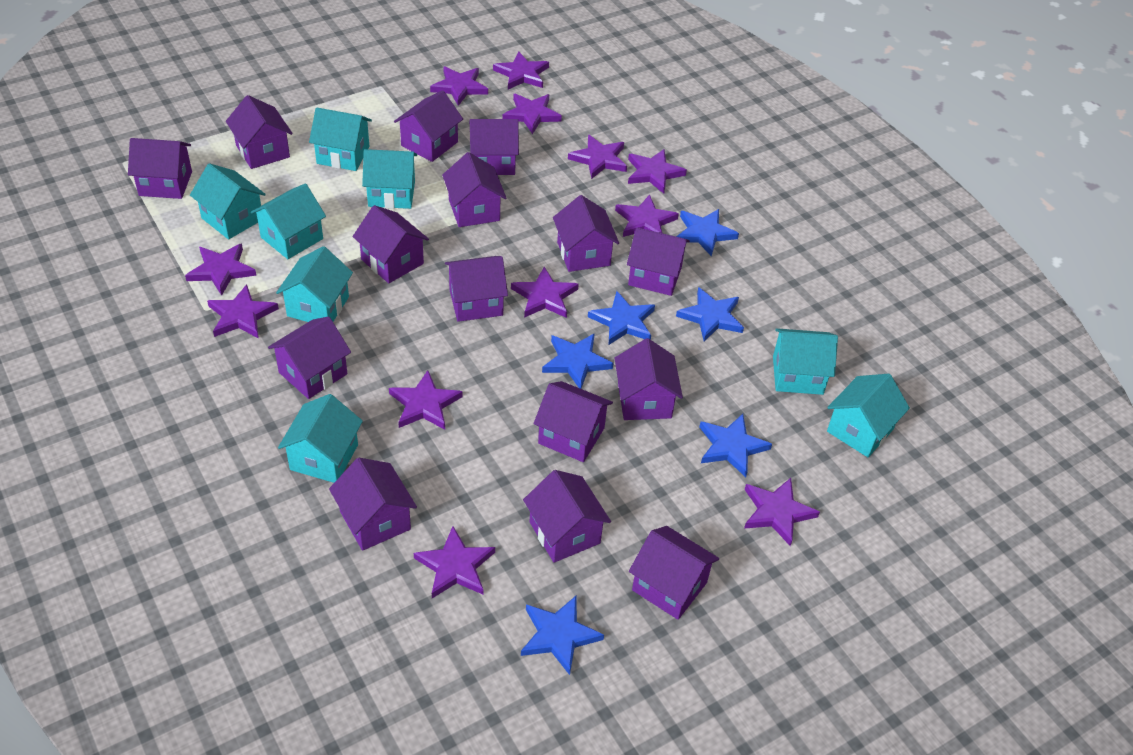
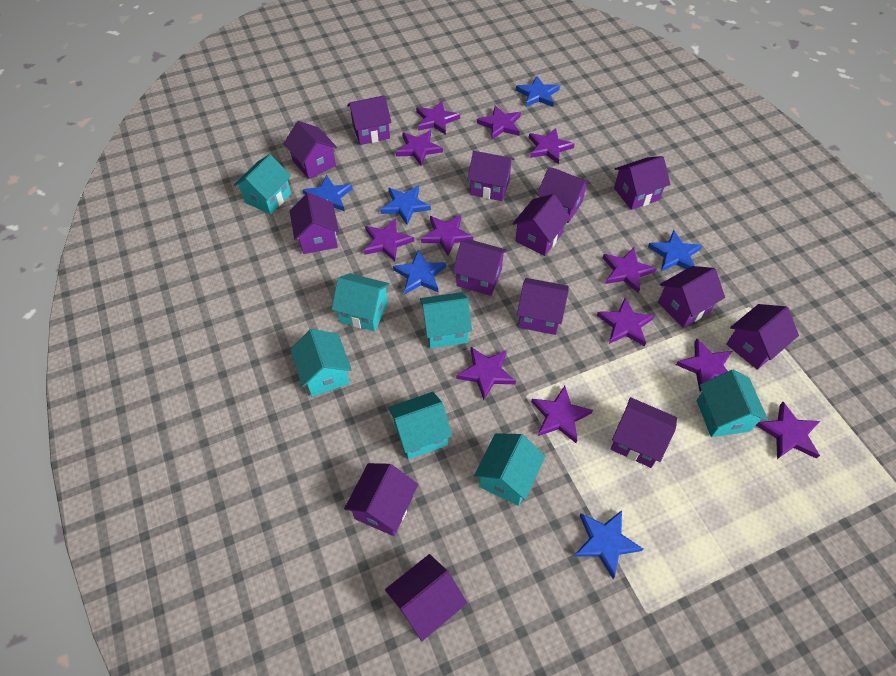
purple house: 15 -> 14
turquoise house: 8 -> 7

